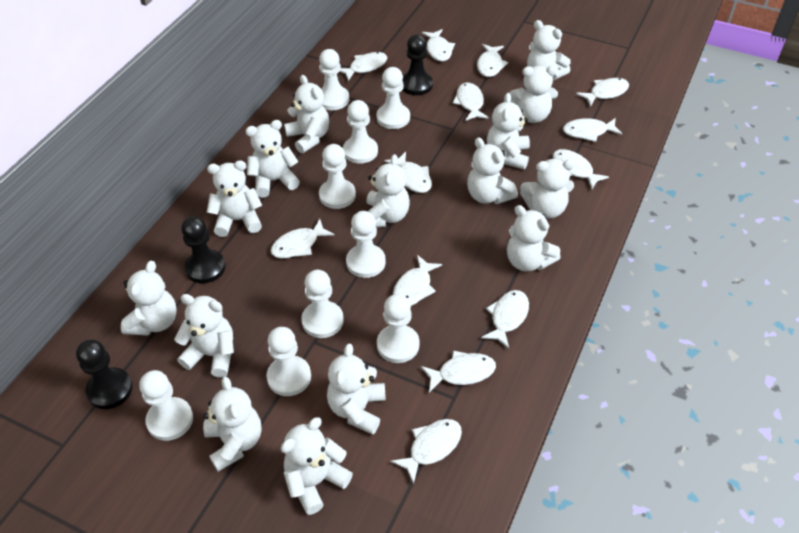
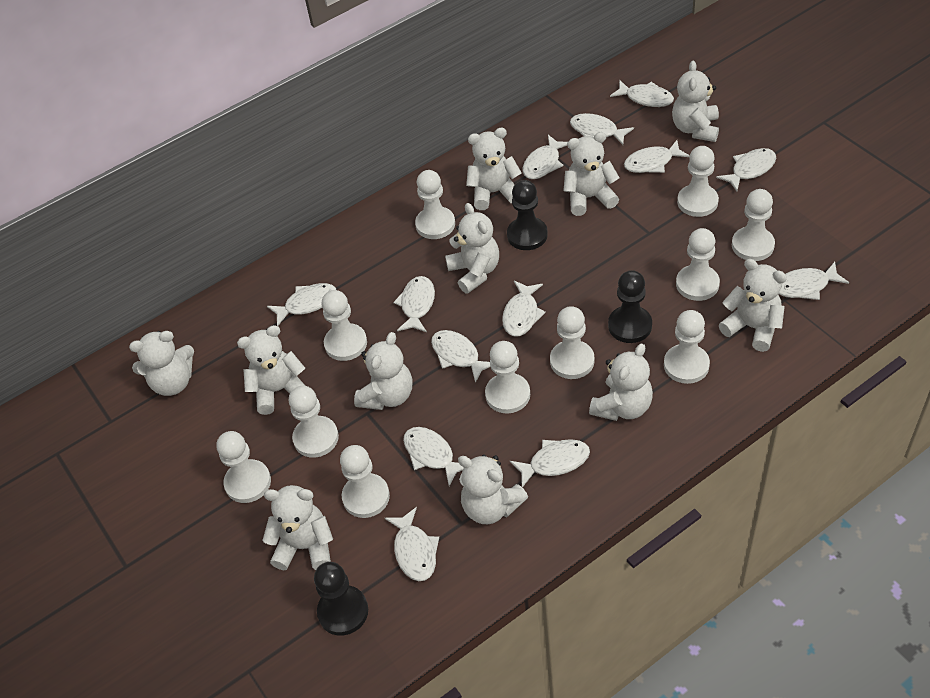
white pawn: 9 -> 11
white teddy bear: 15 -> 11

